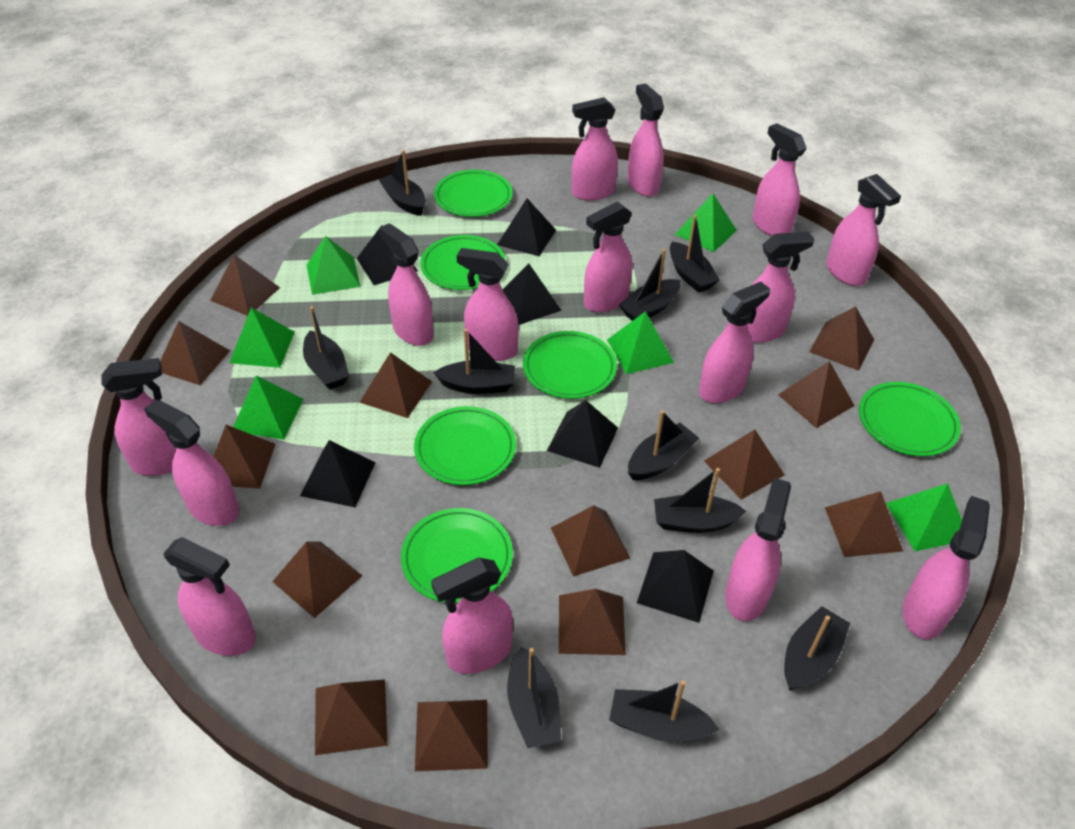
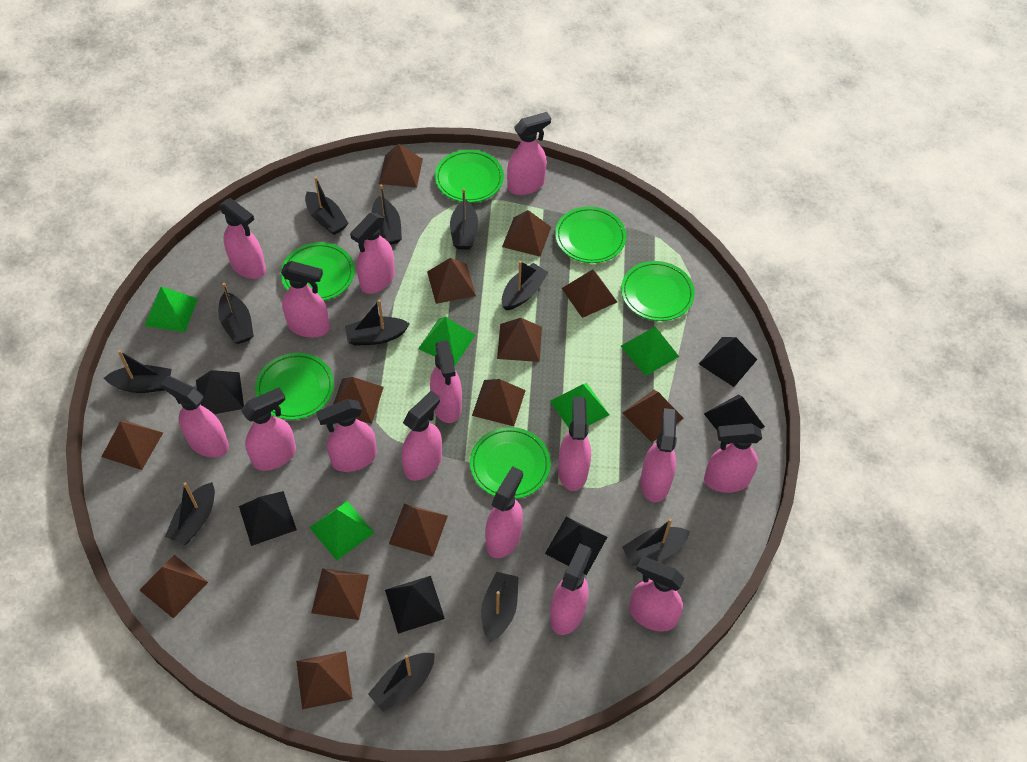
black boat: 10 -> 11
green pyramid: 6 -> 5

